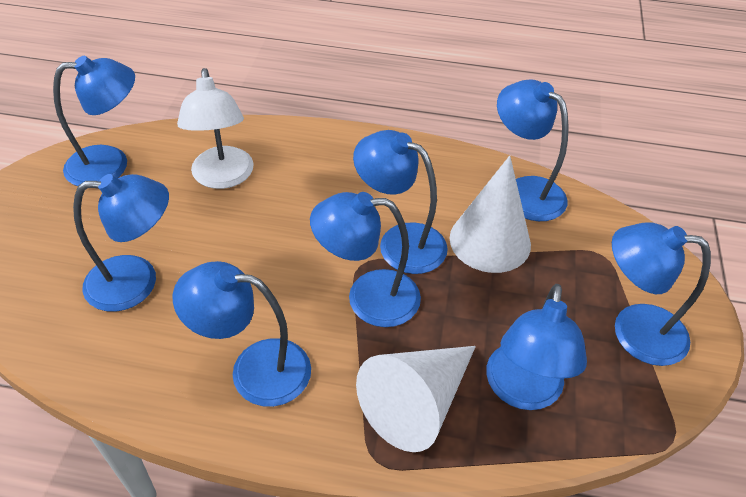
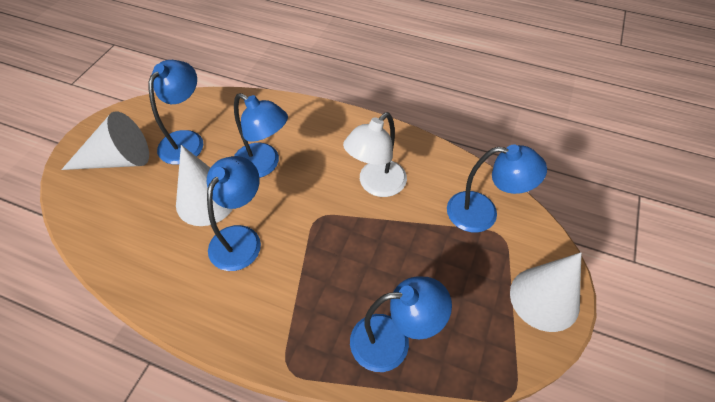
blue lamp: 8 -> 5
white cone: 2 -> 3

